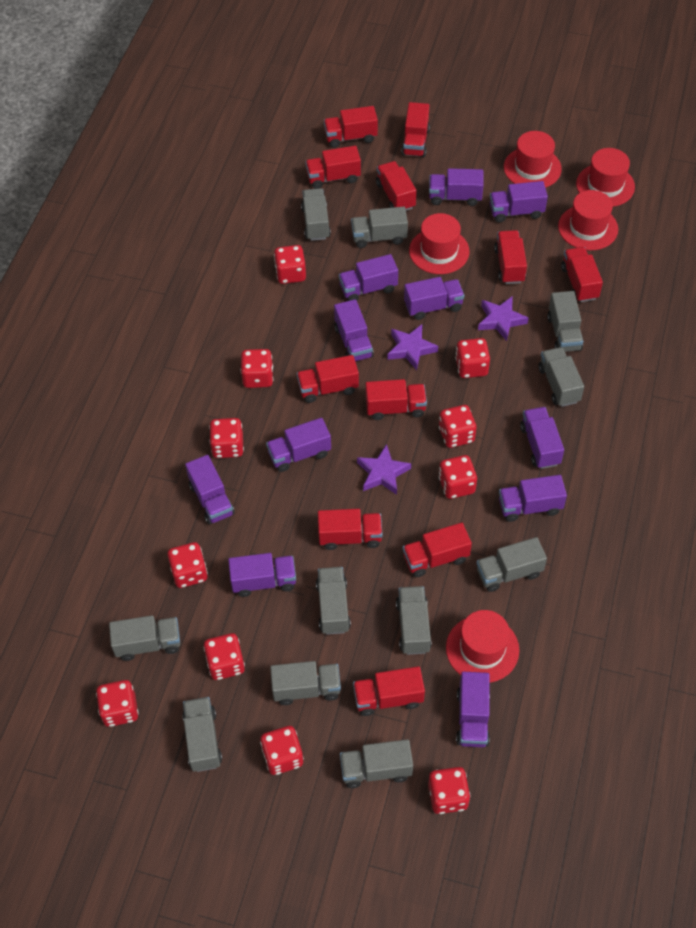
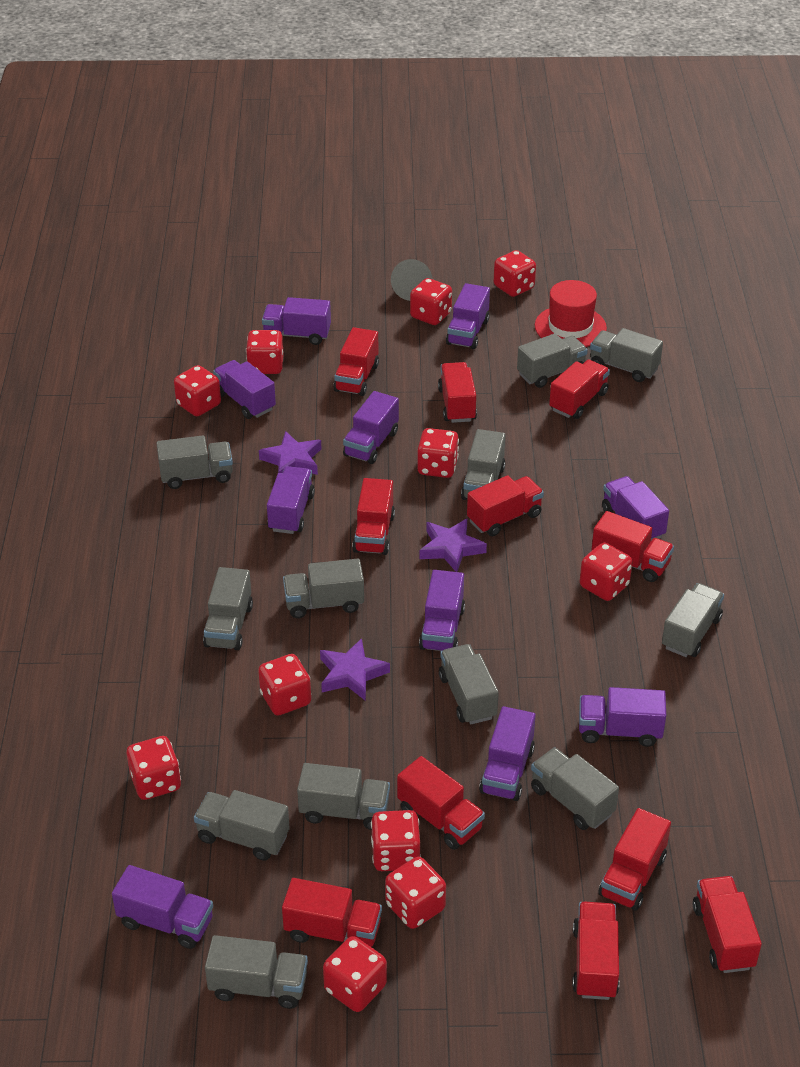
grey cone: 0 -> 1
grey truck: 11 -> 12
purple truck: 11 -> 10
red hat: 5 -> 1

